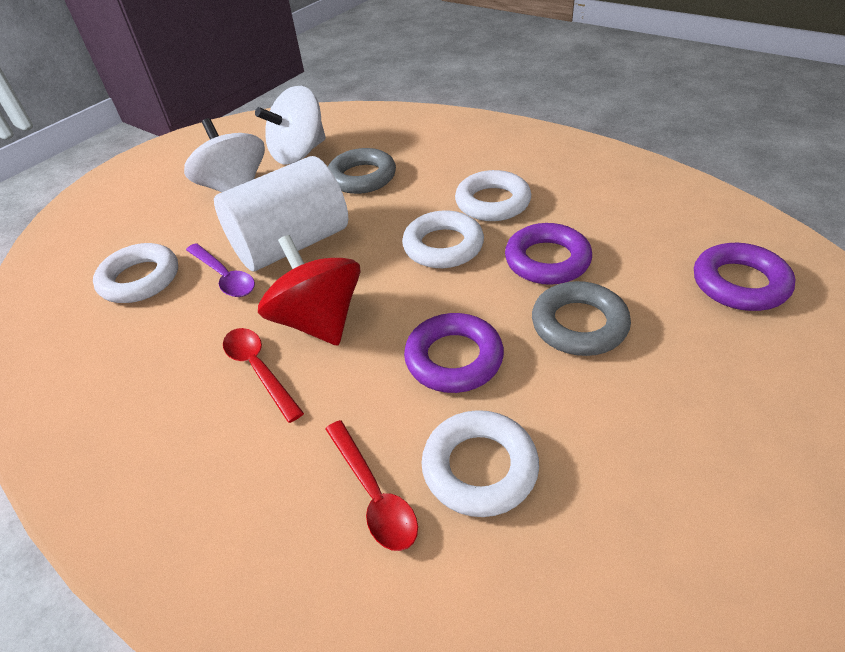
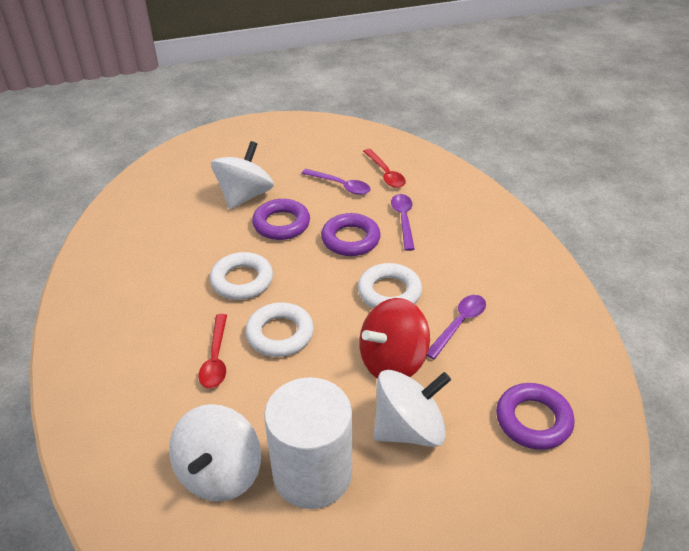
grey ring: 2 -> 0
purple spoon: 1 -> 3
white ring: 4 -> 3
white spinning top: 2 -> 3

